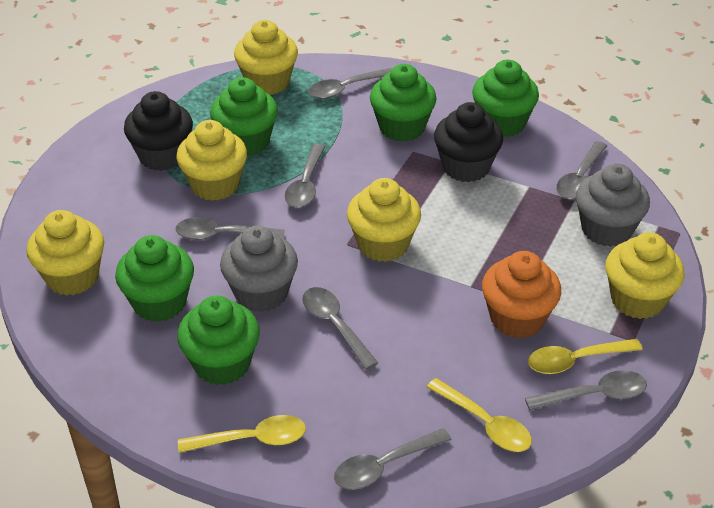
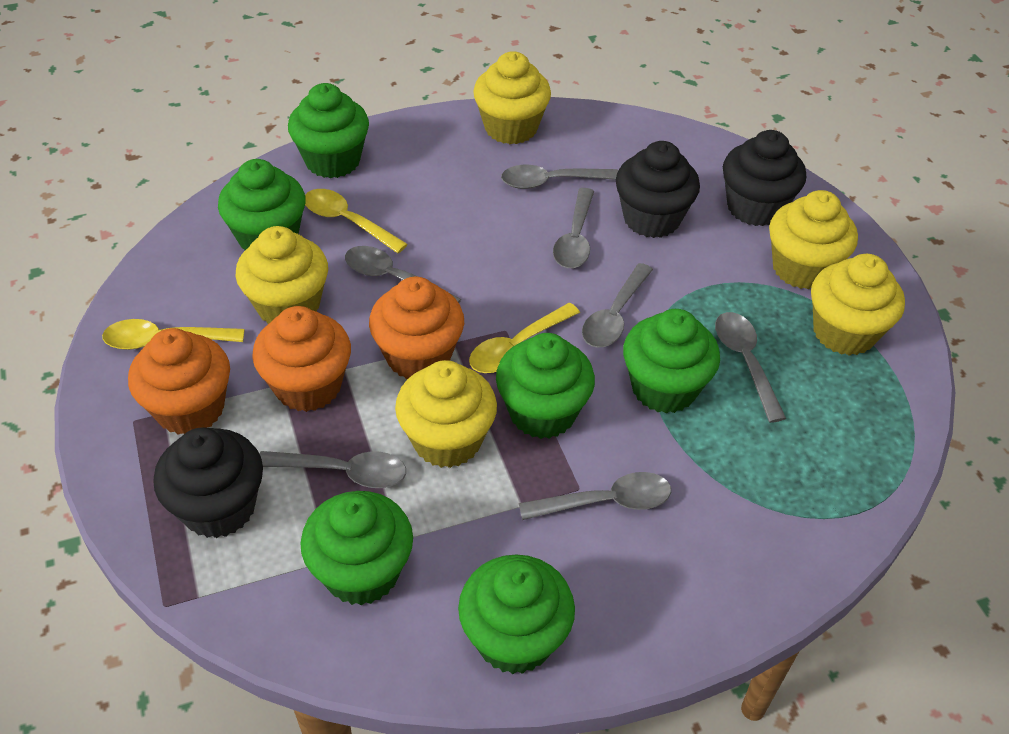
black cupcake: 2 -> 3
green cupcake: 5 -> 6
grey cupcake: 2 -> 0
orange cupcake: 1 -> 3

